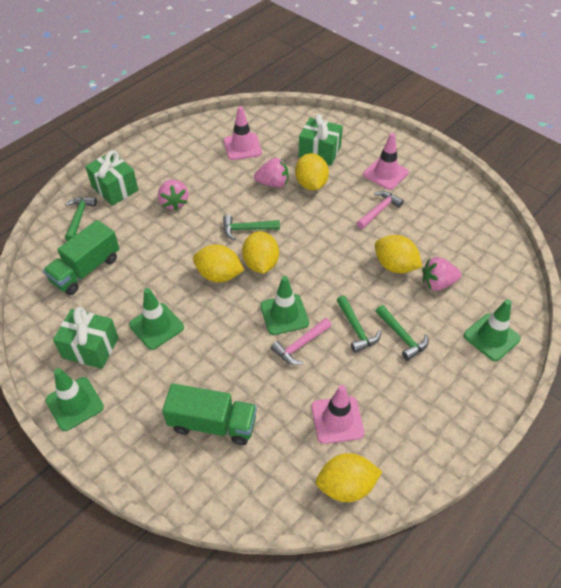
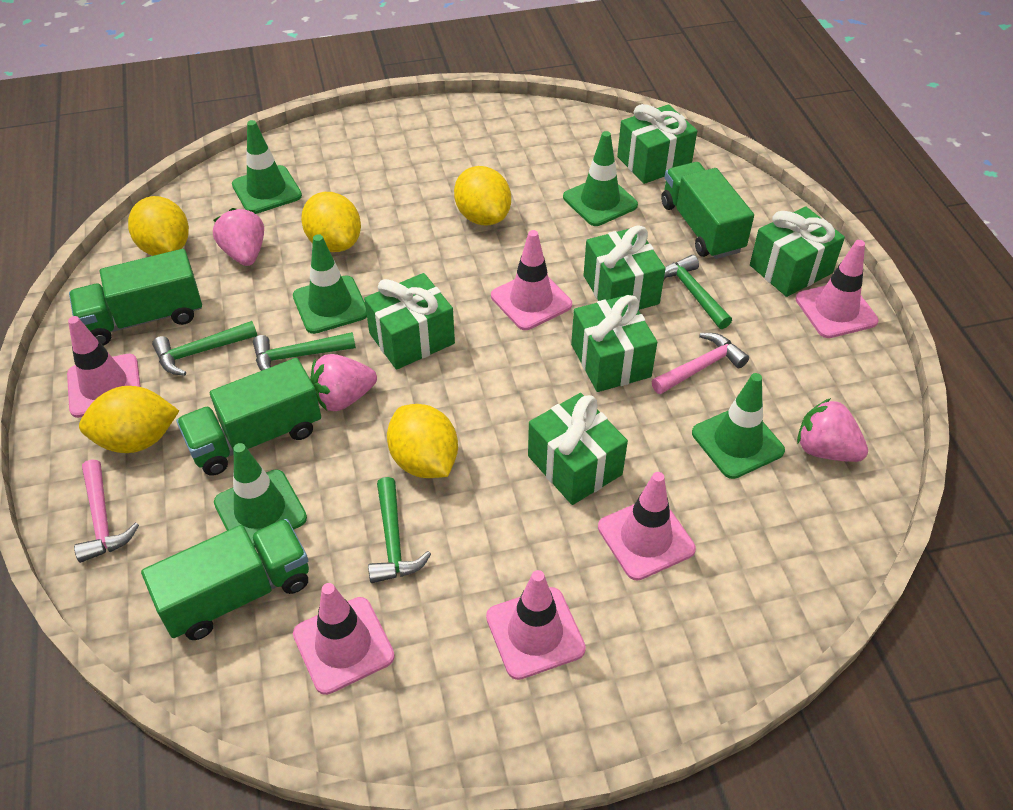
green gift: 3 -> 6
green traffic cone: 4 -> 5
green truck: 2 -> 4
pink traffic cone: 3 -> 6

